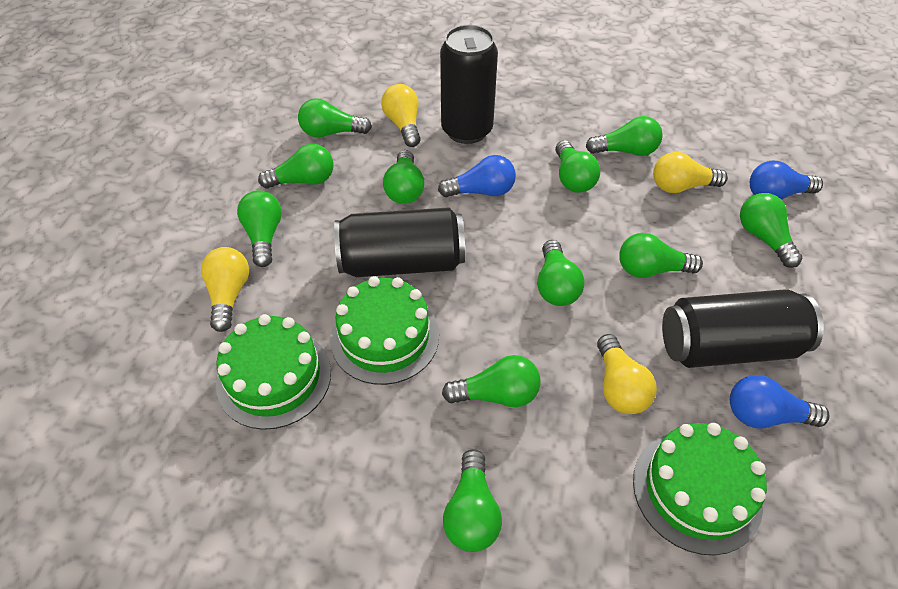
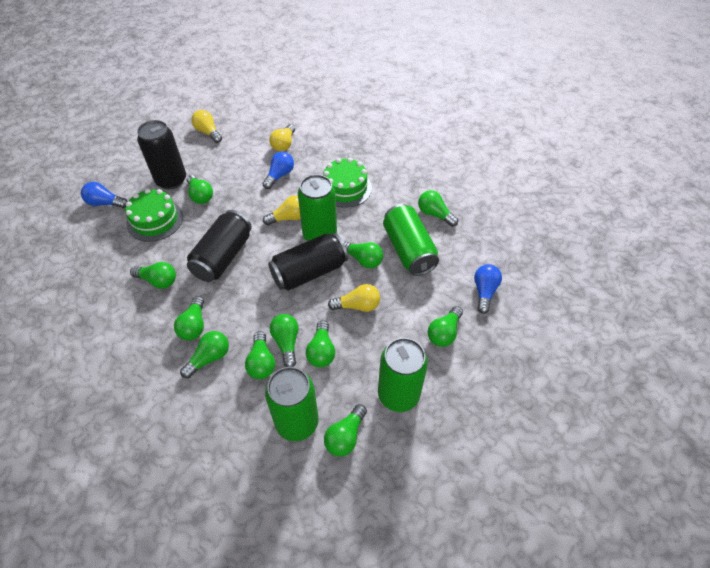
green cake: 3 -> 2
green can: 0 -> 4

